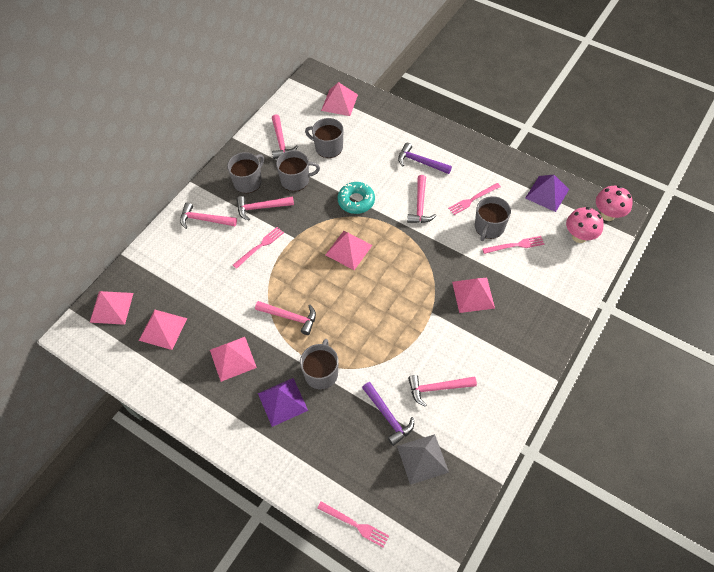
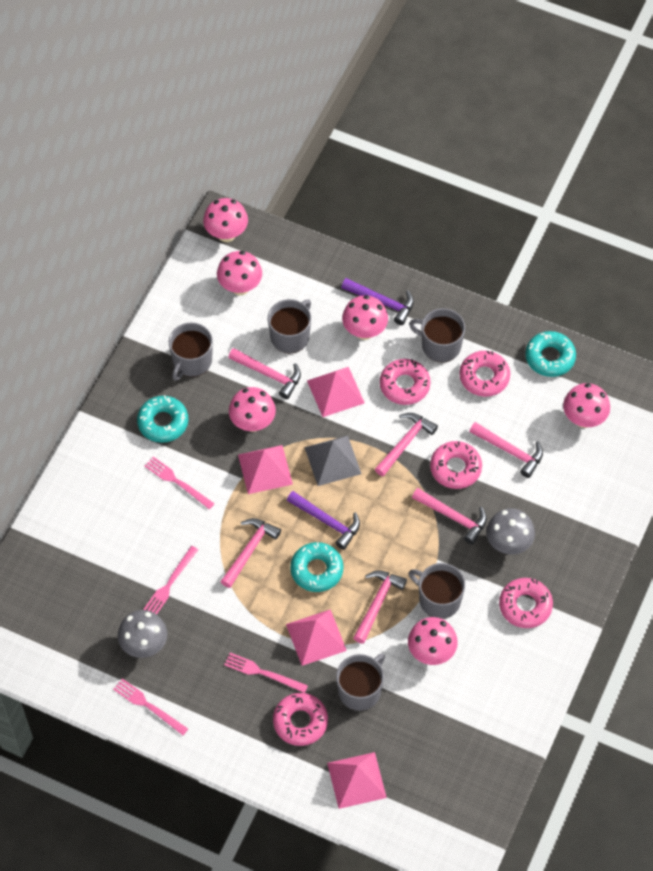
grey mushroom: 0 -> 2
pink donut: 0 -> 5
pink mushroom: 2 -> 6
pink pyramid: 6 -> 4
purple pyramid: 2 -> 0
turquoise donut: 1 -> 3

